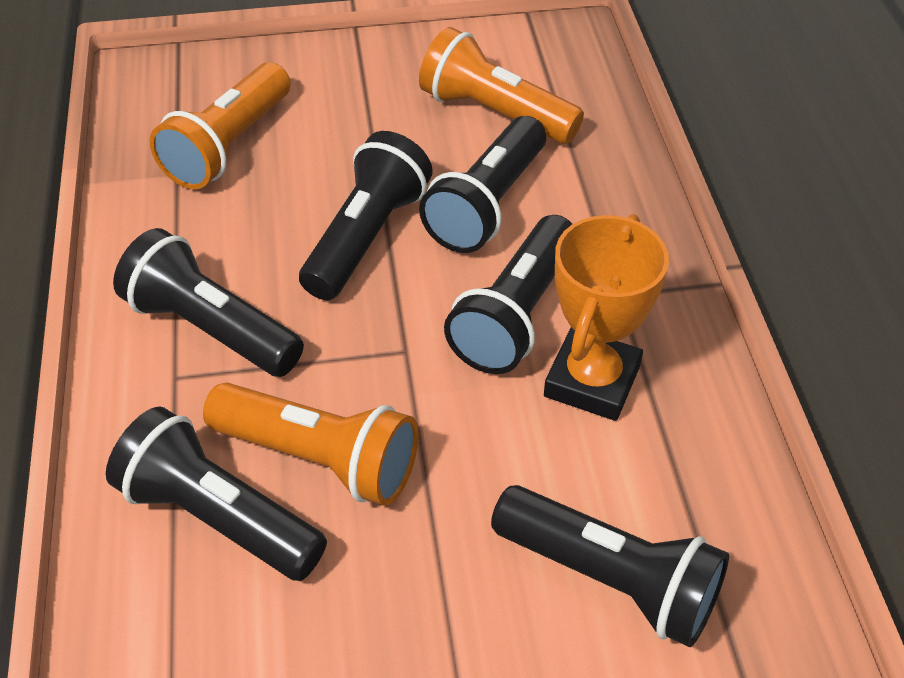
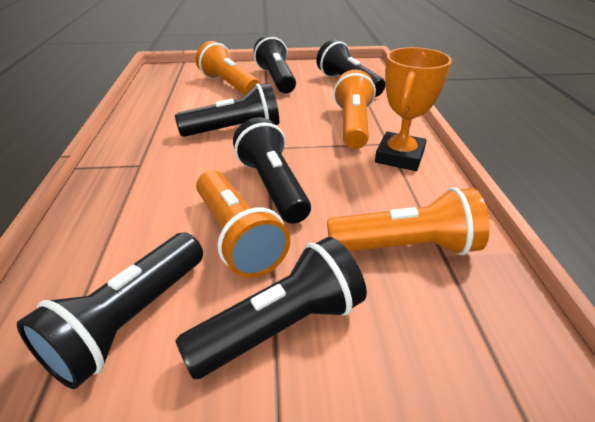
orange flashlight: 3 -> 4

